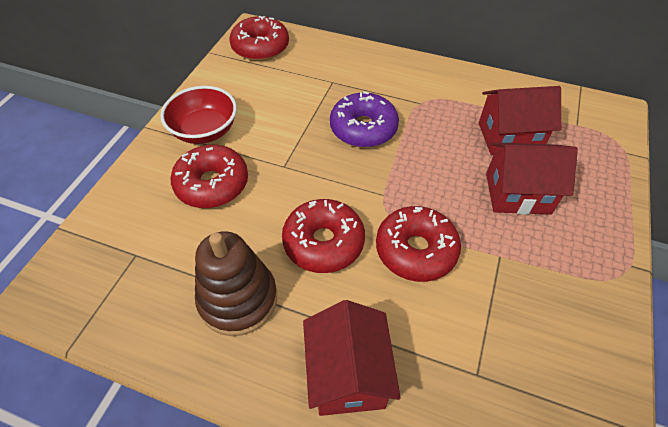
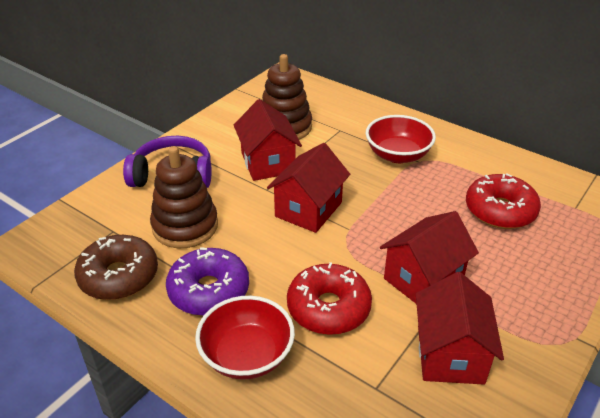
brown donut: 0 -> 1
brown stacking toy: 1 -> 2
purple headphones: 0 -> 1
red bowl: 1 -> 2
red donut: 4 -> 2
red house: 3 -> 4

